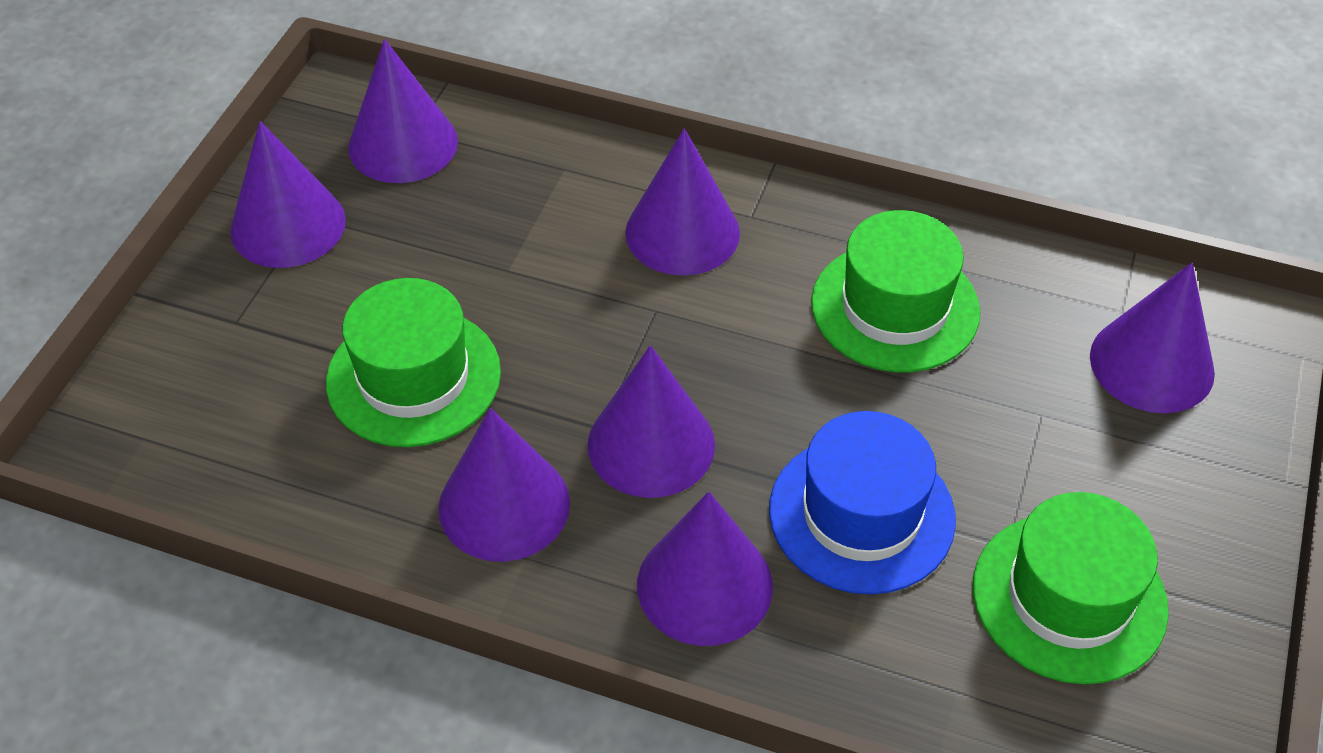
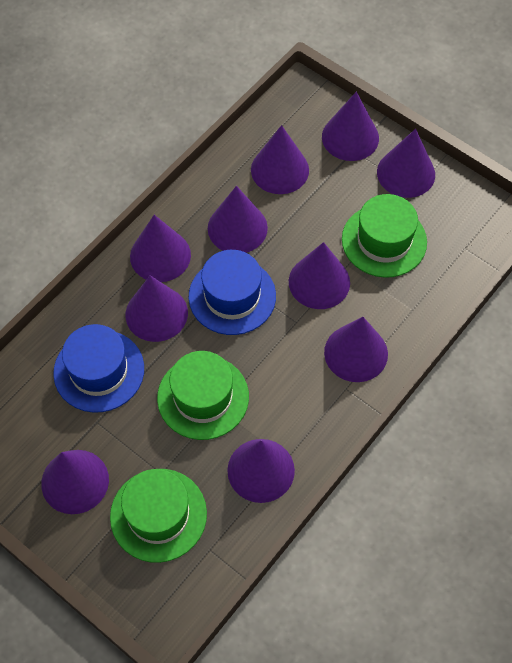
blue hat: 1 -> 2
purple cone: 7 -> 10

